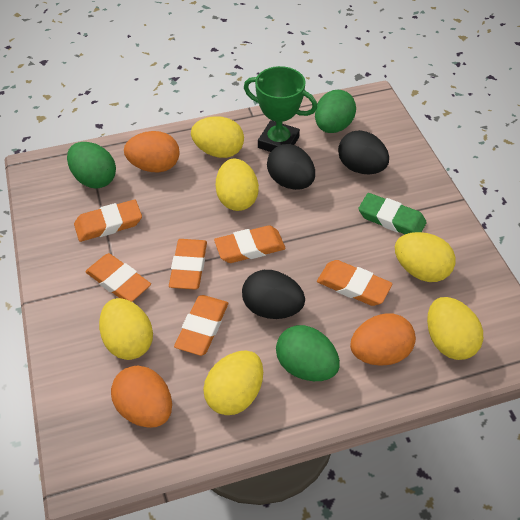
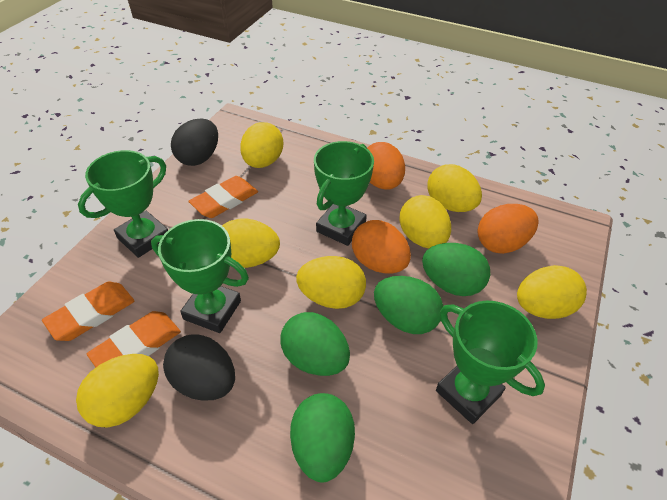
black egg: 3 -> 2
green egg: 3 -> 4
green eraser: 1 -> 0
green trophy: 1 -> 4
orange eraser: 6 -> 3
yellow egg: 6 -> 7

